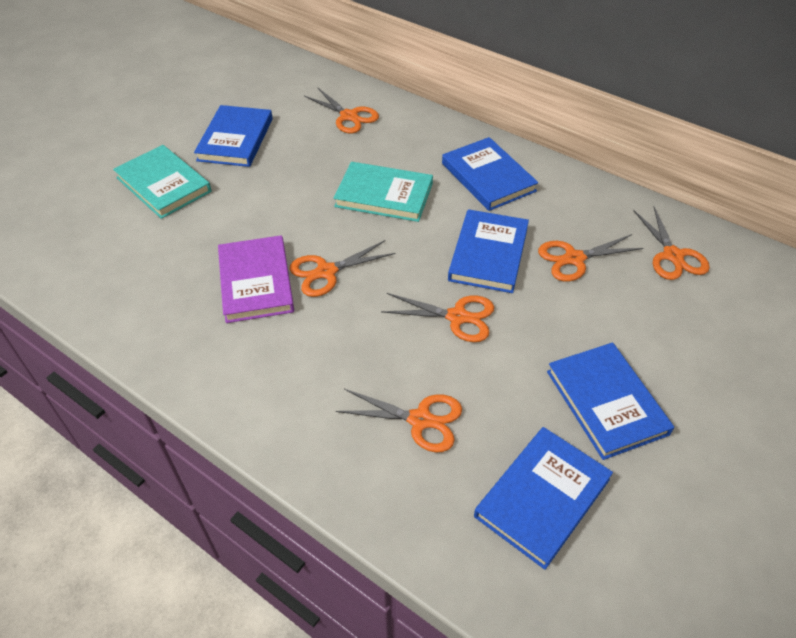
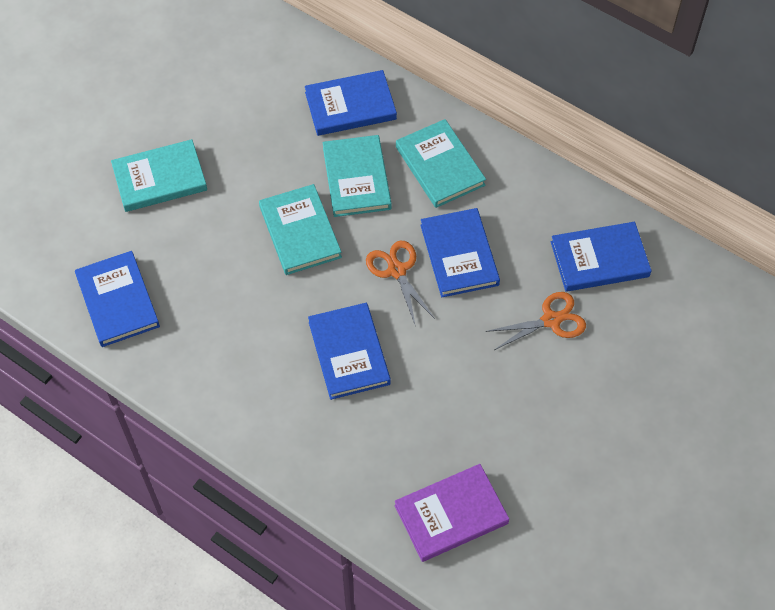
orange scissors: 6 -> 2
turquoise book: 2 -> 4

